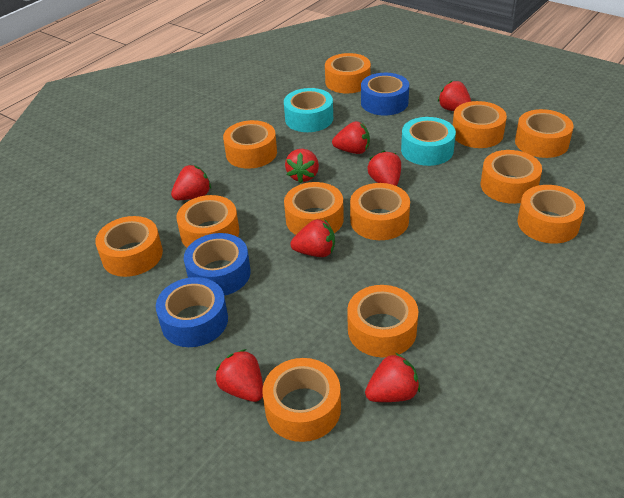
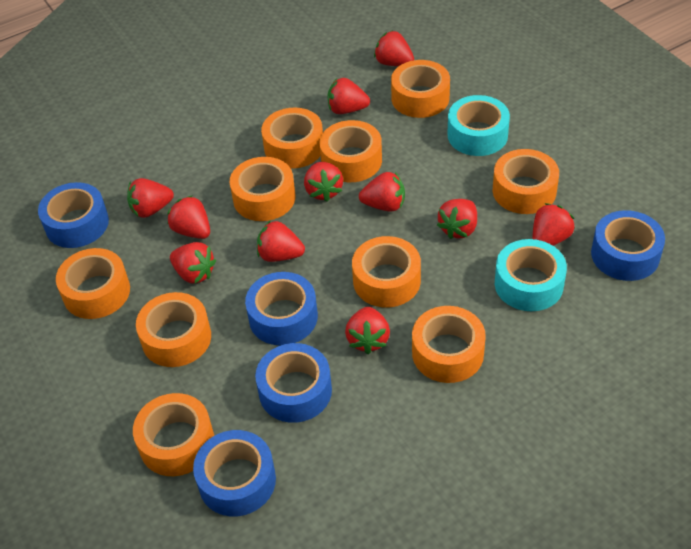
blue tape: 3 -> 5
orange tape: 12 -> 10
red strawberry: 8 -> 11

